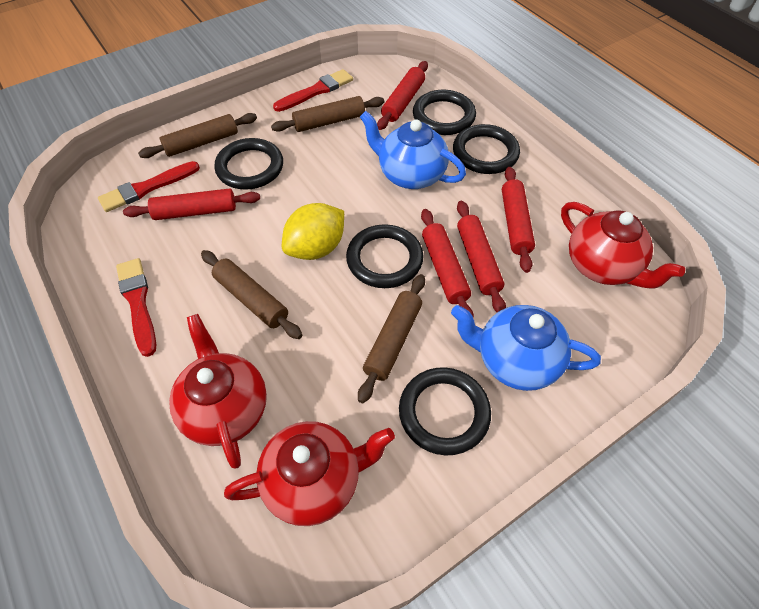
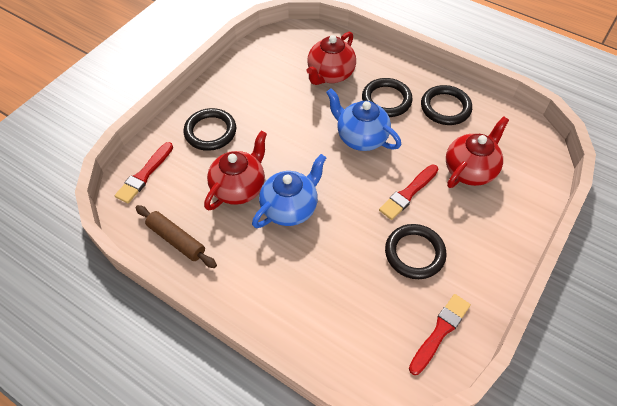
black ring: 5 -> 4
brown rolling pin: 4 -> 1
red rolling pin: 5 -> 0
yellow lemon: 1 -> 0

